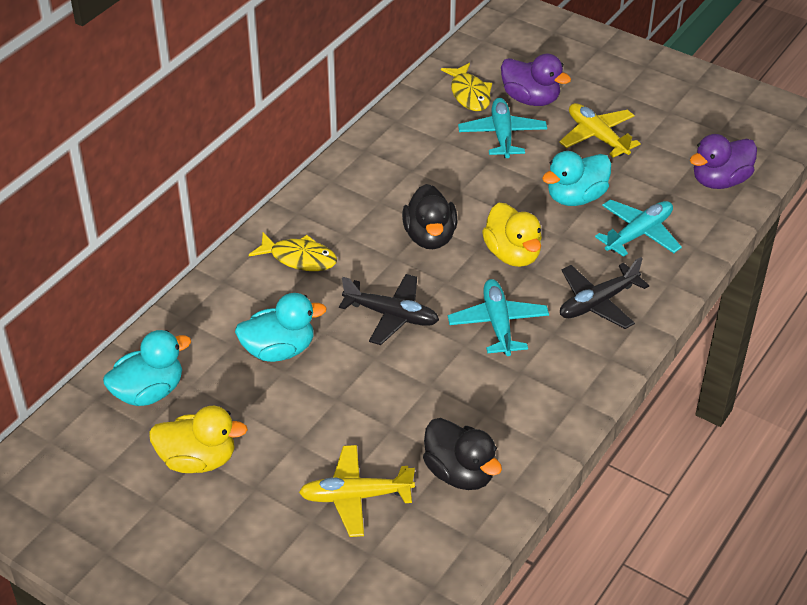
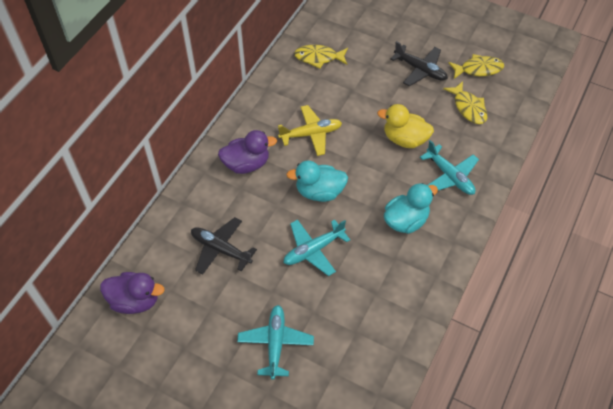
black duck: 2 -> 0
turquoise duck: 3 -> 2
yellow duck: 2 -> 1
yellow fish: 2 -> 3
yellow plane: 2 -> 1

